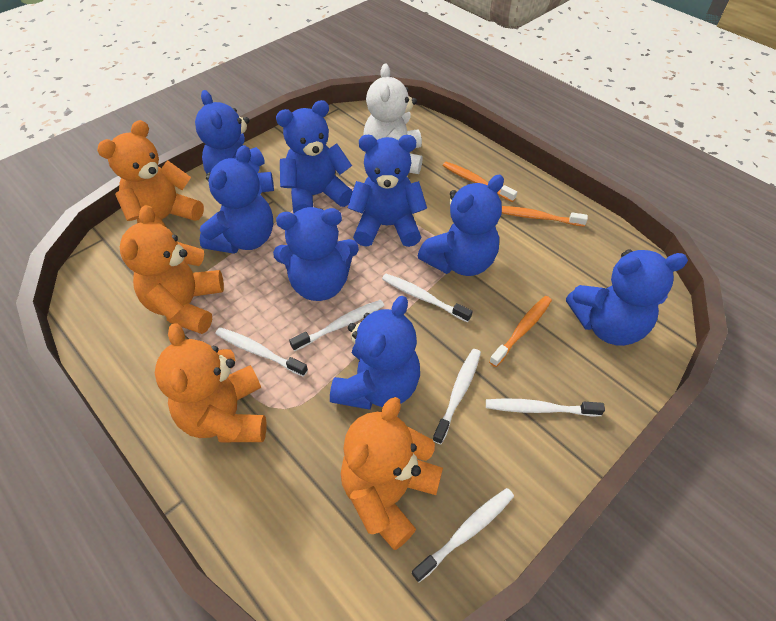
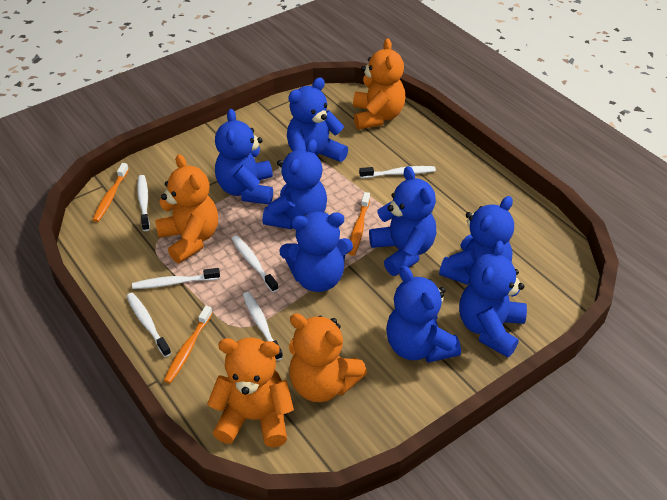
white teddy bear: 1 -> 0

